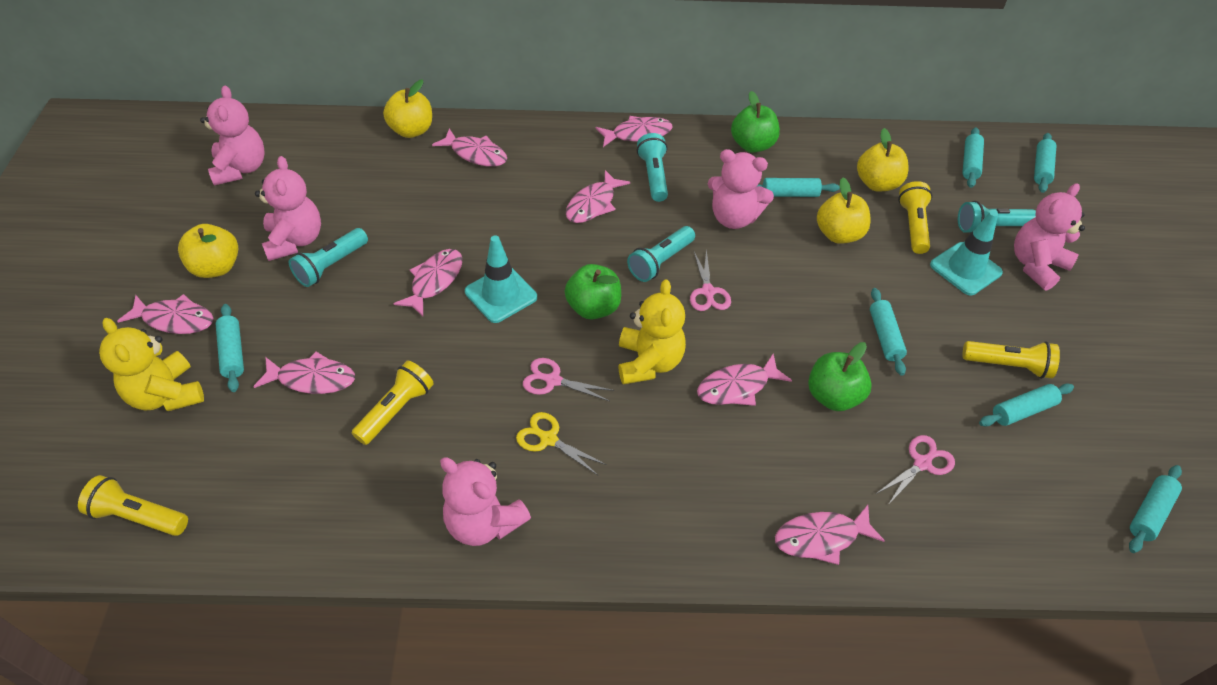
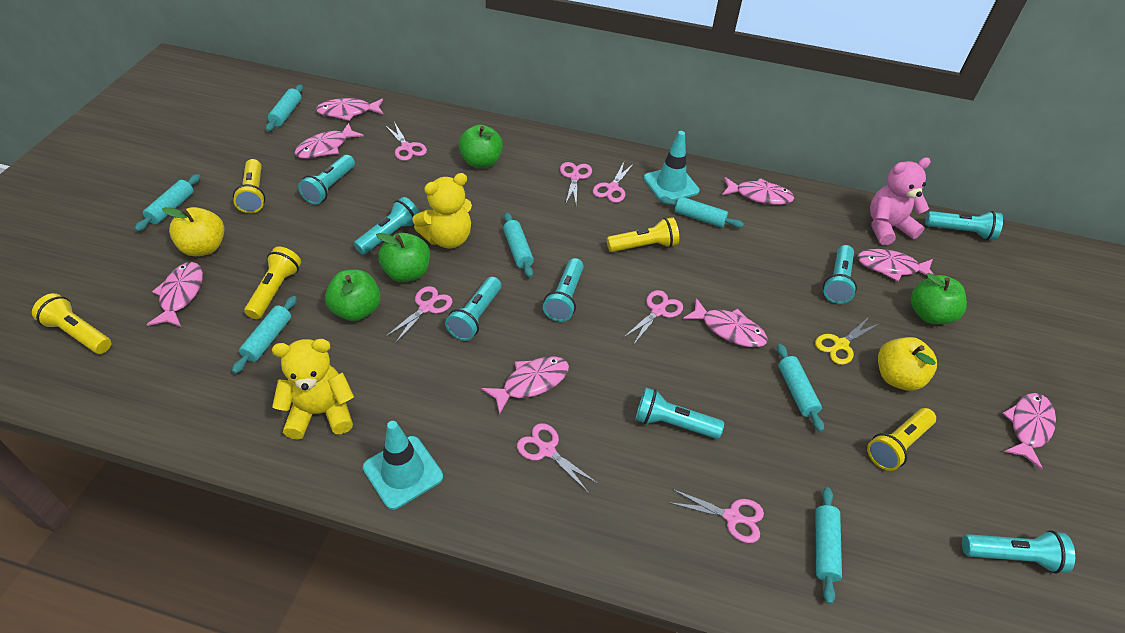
green apple: 3 -> 4
pink scissors: 3 -> 7
pink teddy bear: 5 -> 1
turquoise flashlight: 4 -> 8
yellow apple: 4 -> 2
yellow flashlight: 4 -> 5

